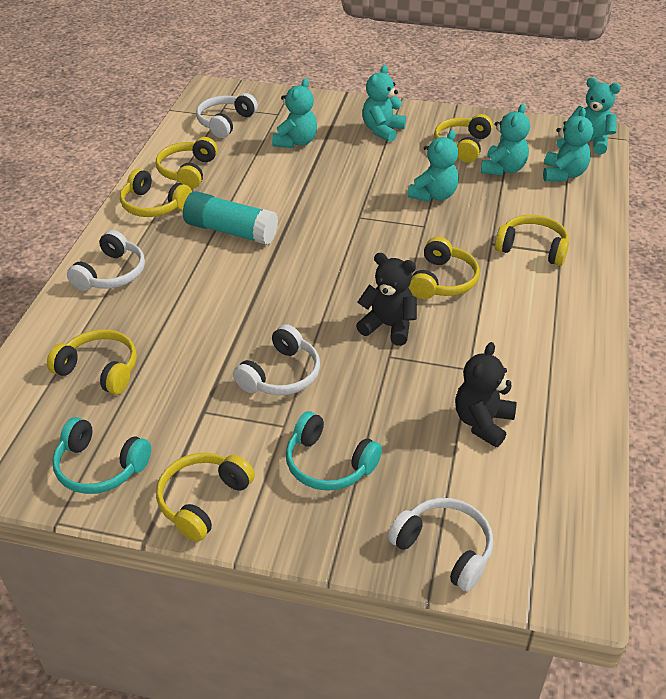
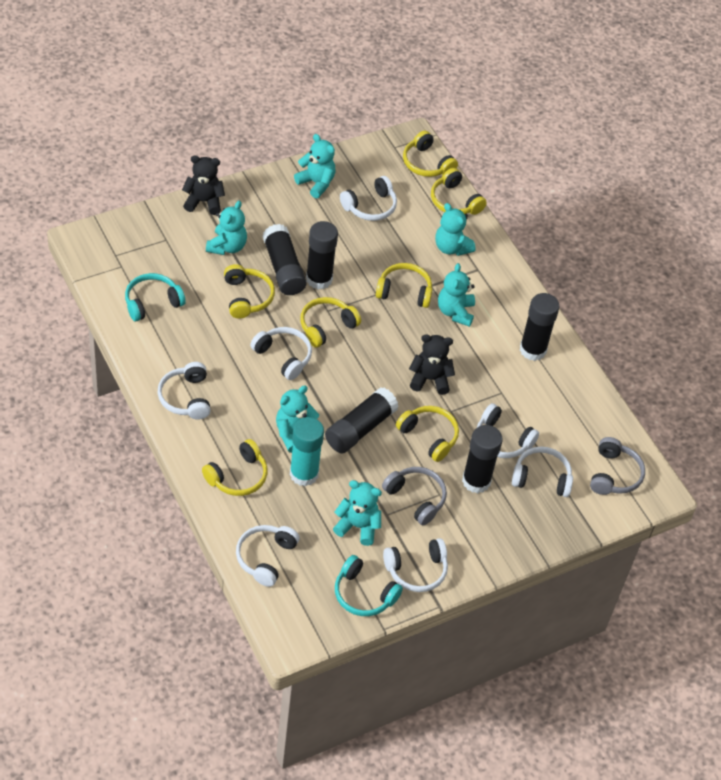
black glue stick: 0 -> 5
grey headphones: 0 -> 2
white headphones: 4 -> 7

